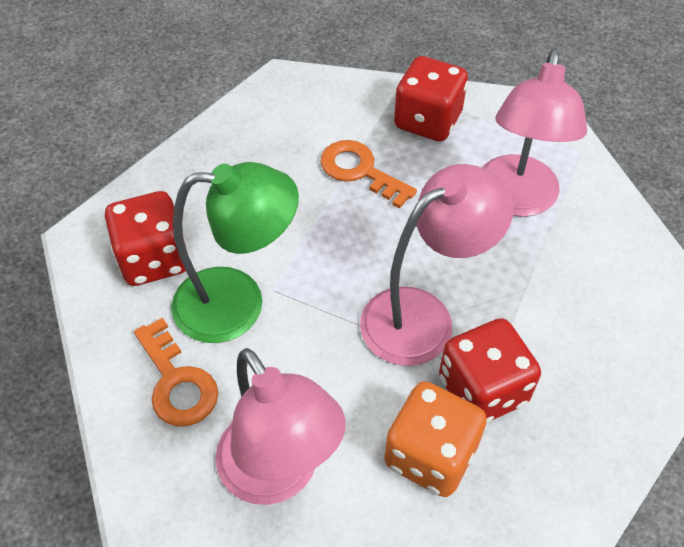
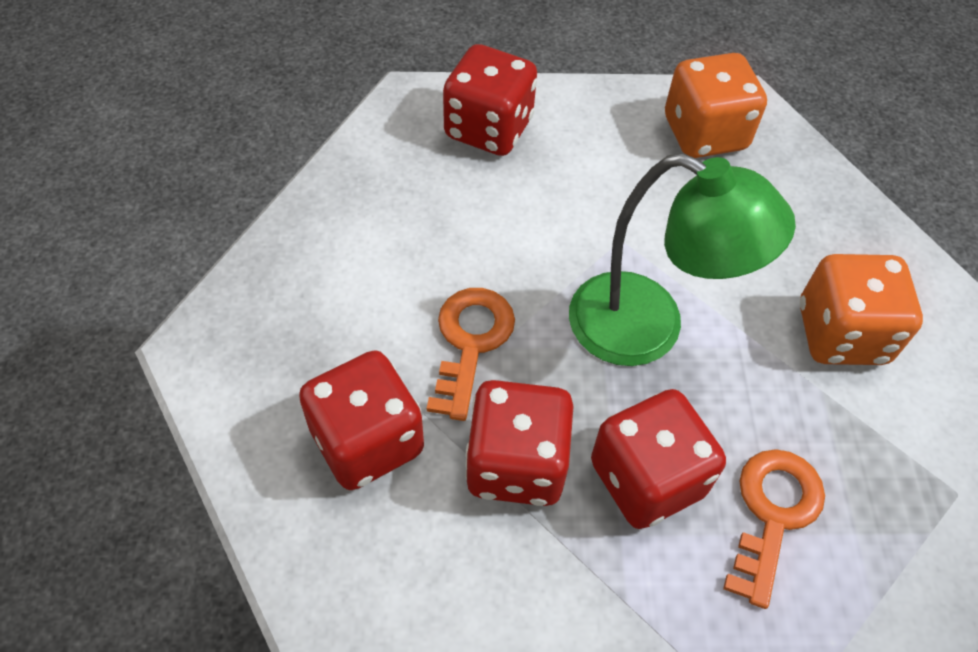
orange dice: 1 -> 2
pink lamp: 3 -> 0
red dice: 3 -> 4

